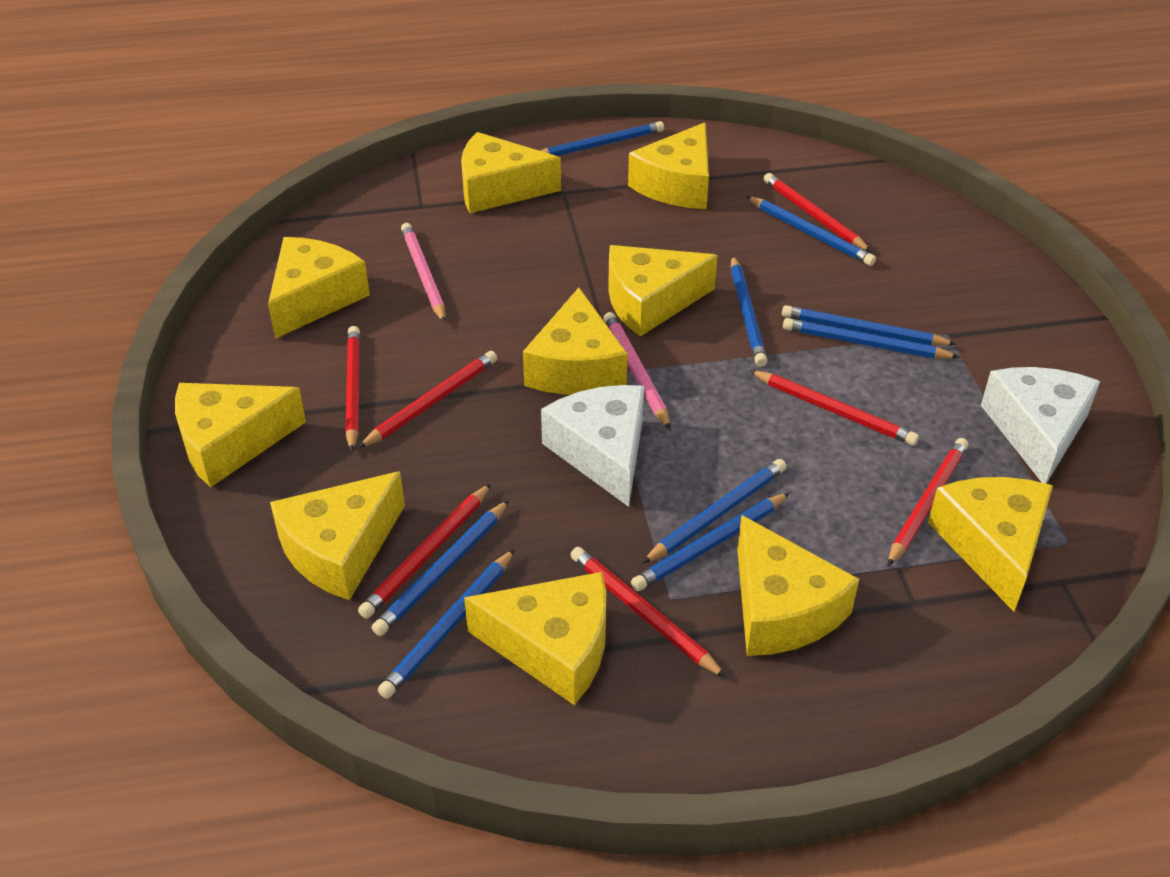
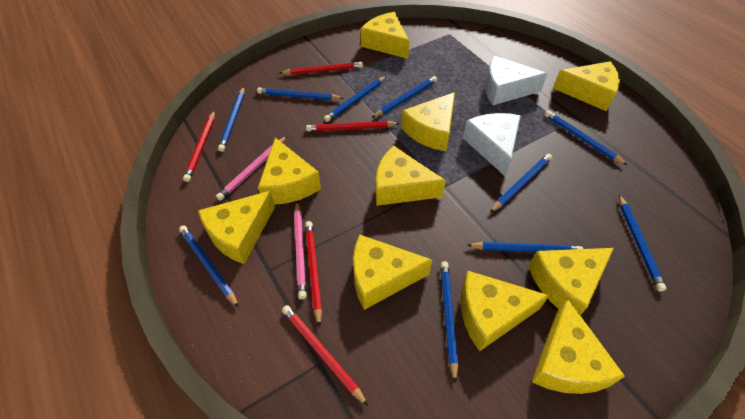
blue pencil: 9 -> 10
red pencil: 7 -> 5

